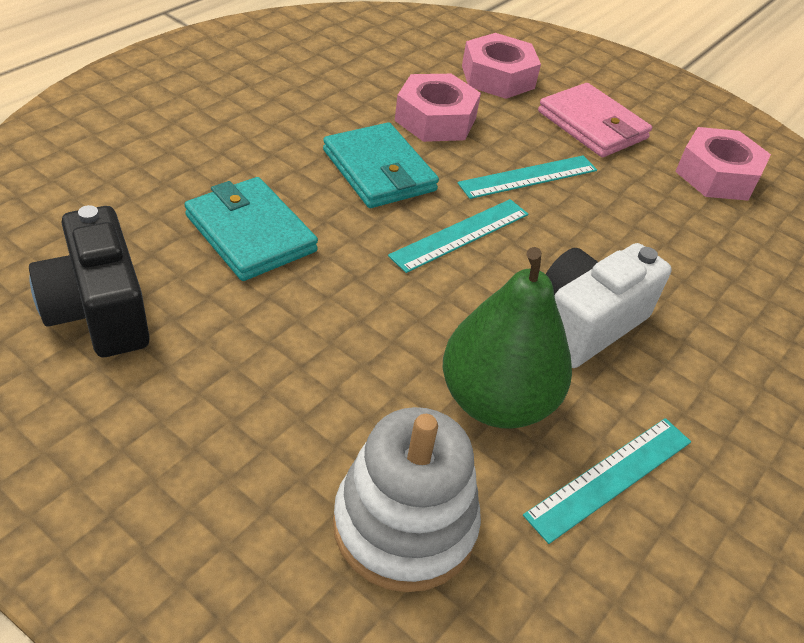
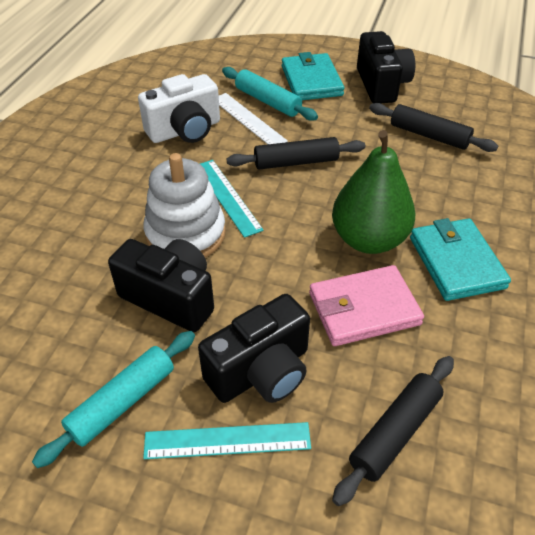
black camera: 1 -> 3
black rolling pin: 0 -> 3
pink nut: 3 -> 0
turquoise rolling pin: 0 -> 2
turquoise ruler: 3 -> 2
white ruler: 0 -> 1

